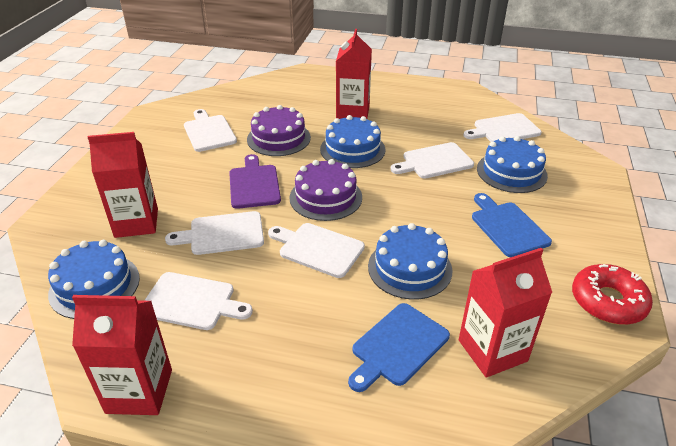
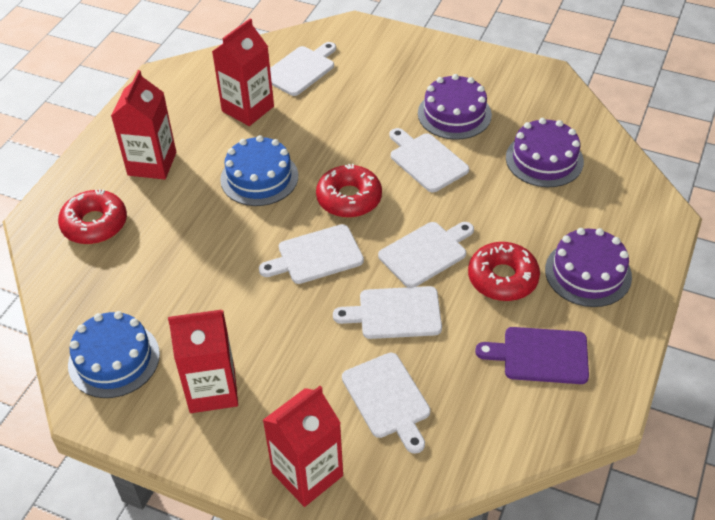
blue cake: 4 -> 2
blue cutting board: 2 -> 0
purple cake: 2 -> 3
red donut: 1 -> 3

